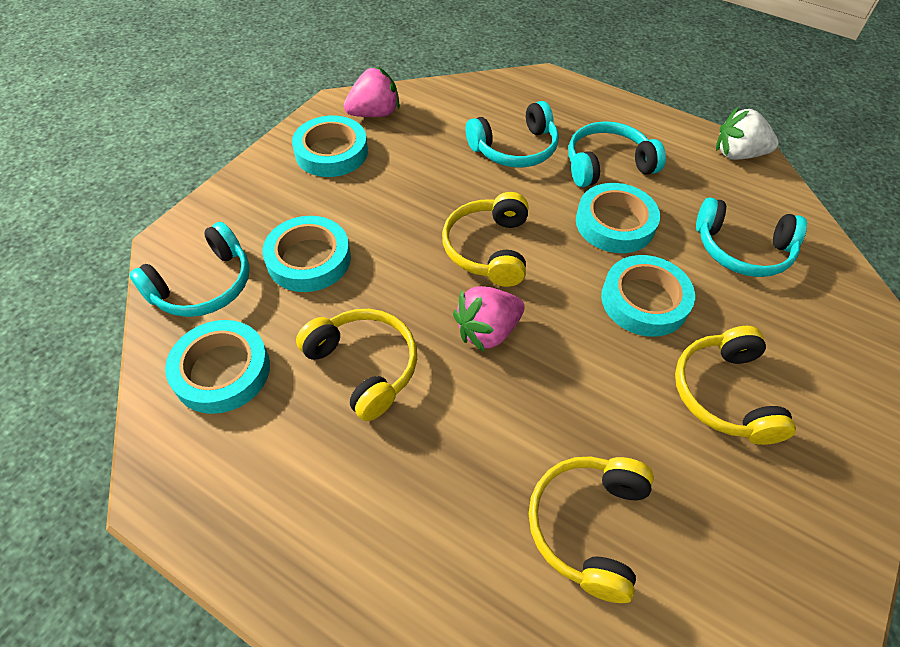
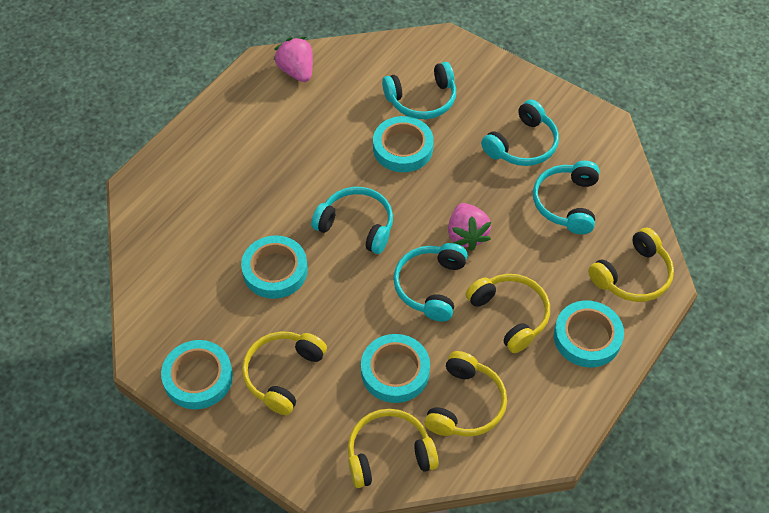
turquoise headphones: 4 -> 5
white strawberry: 1 -> 0
yellow headphones: 4 -> 5

